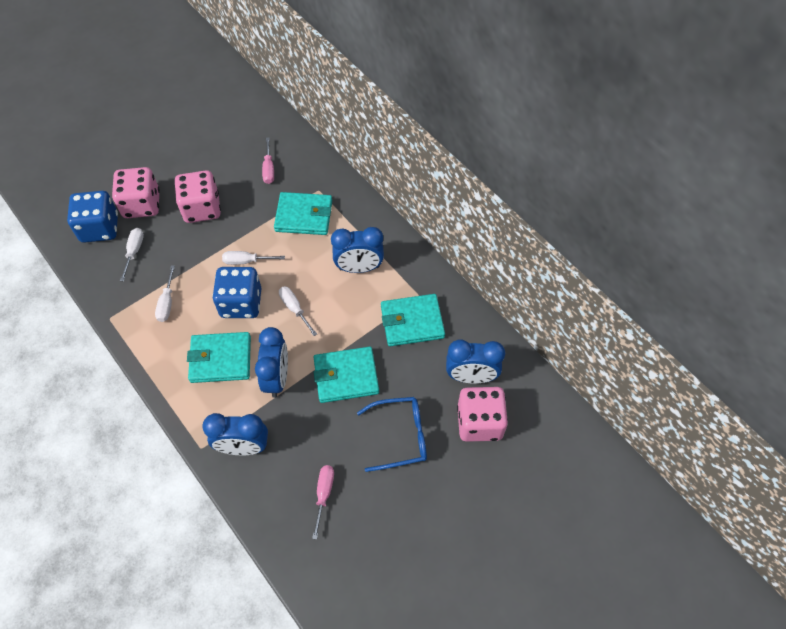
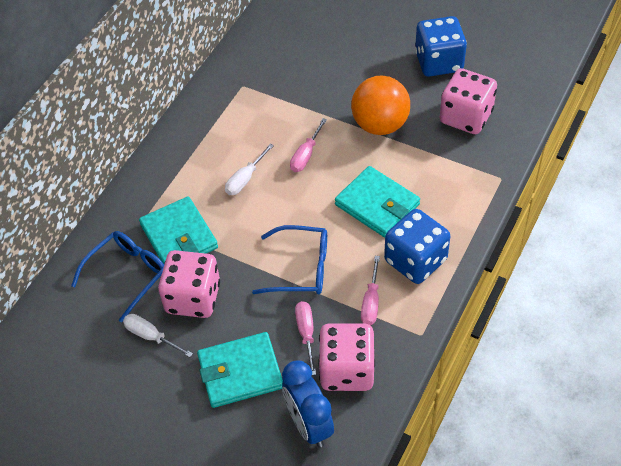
blue clock: 4 -> 1
blue glasses: 1 -> 2
orange ball: 0 -> 1
pink screwdriver: 2 -> 3
turquoise wallet: 4 -> 3
white screwdriver: 4 -> 2

